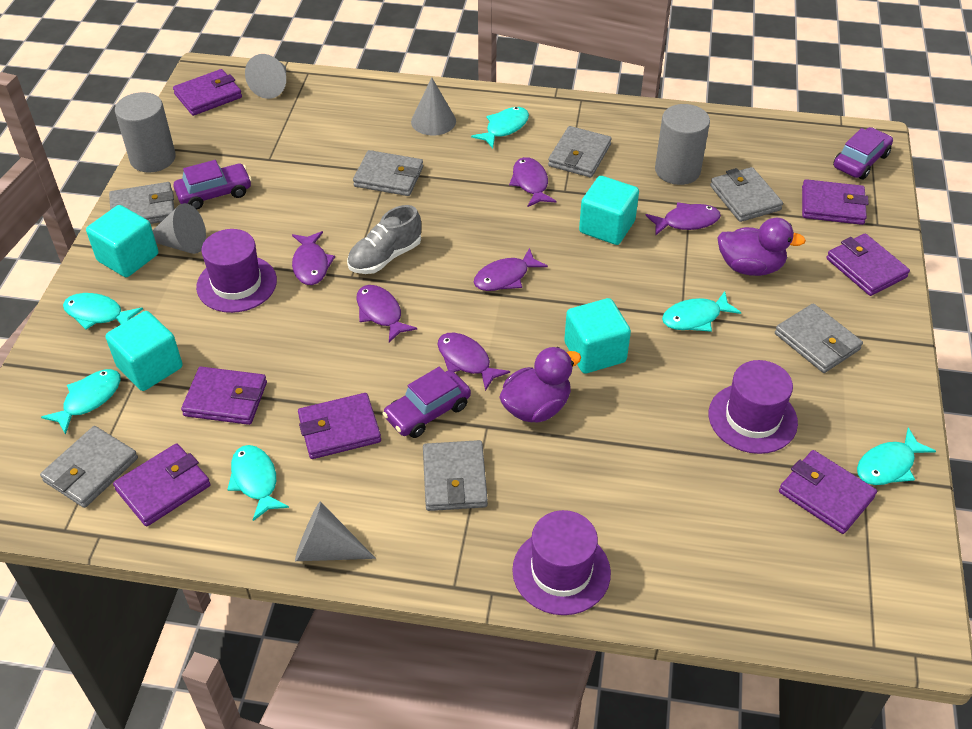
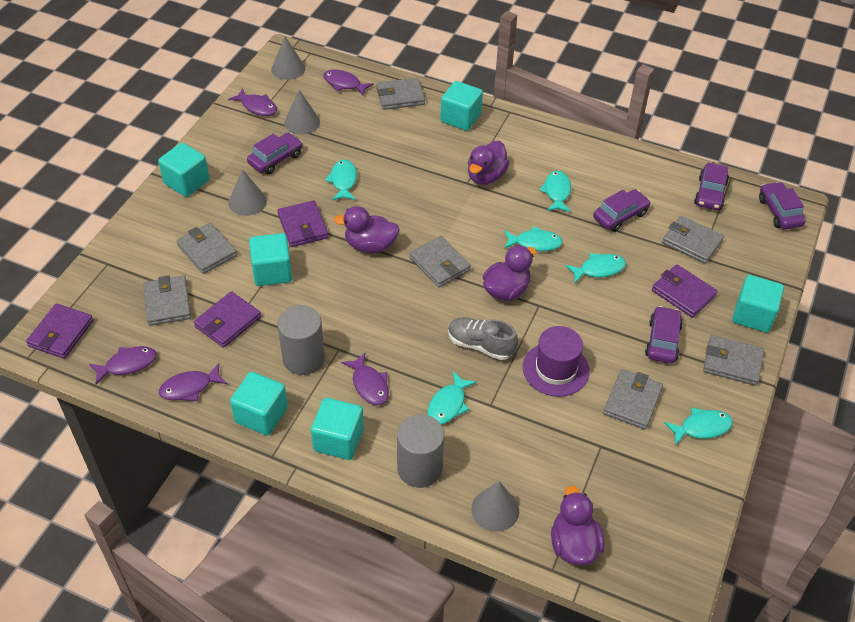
purple car: 3 -> 5
purple duck: 2 -> 4
purple fish: 6 -> 5
purple hat: 3 -> 1
purple wallet: 7 -> 4
turquoise cube: 4 -> 6

